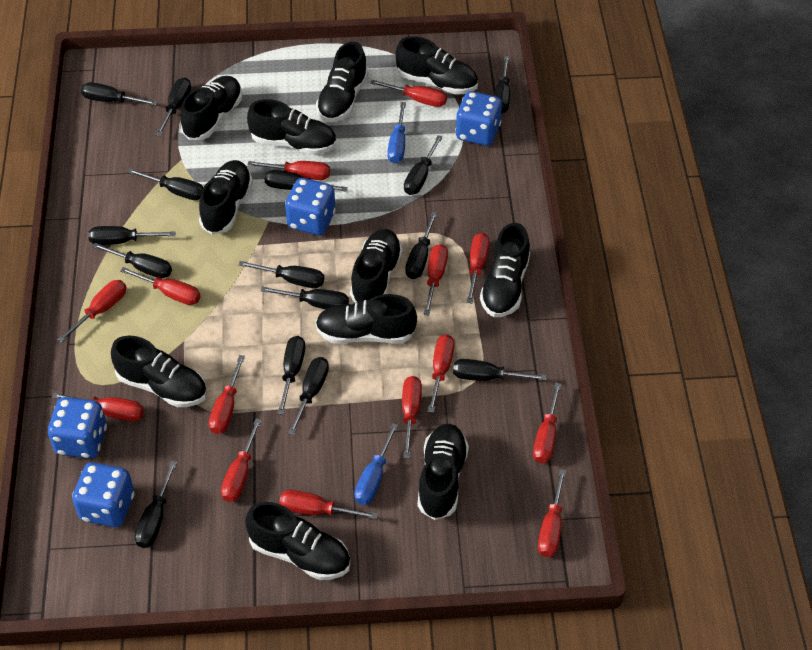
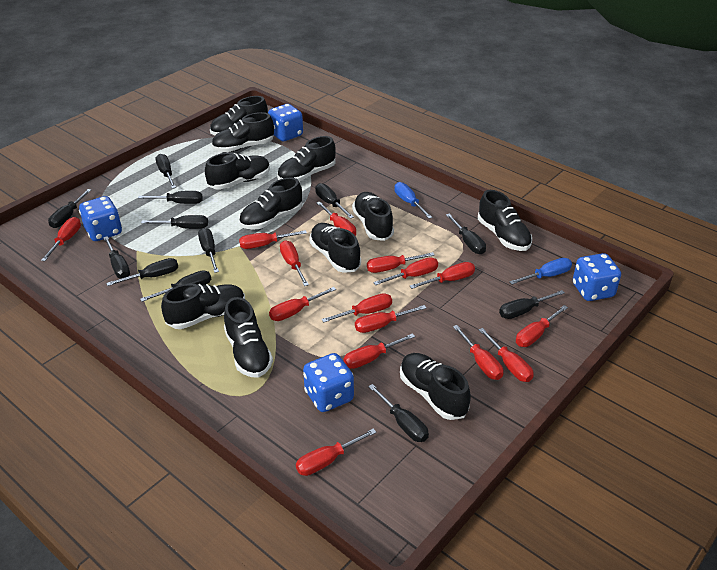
black screwdriver: 15 -> 12
red screwdriver: 14 -> 15

